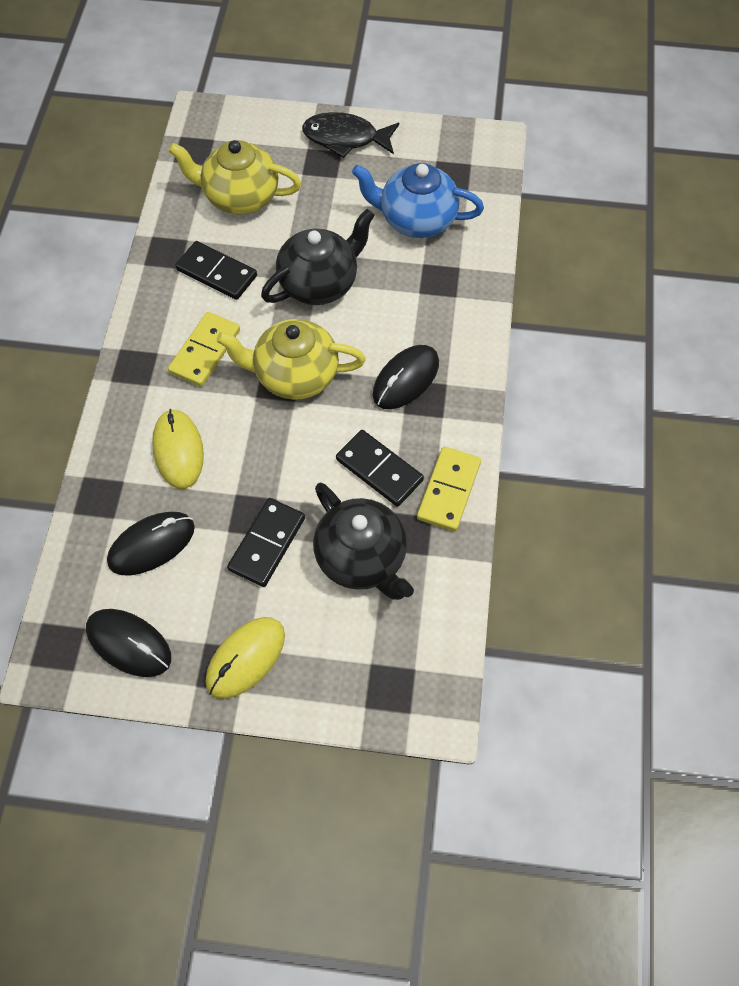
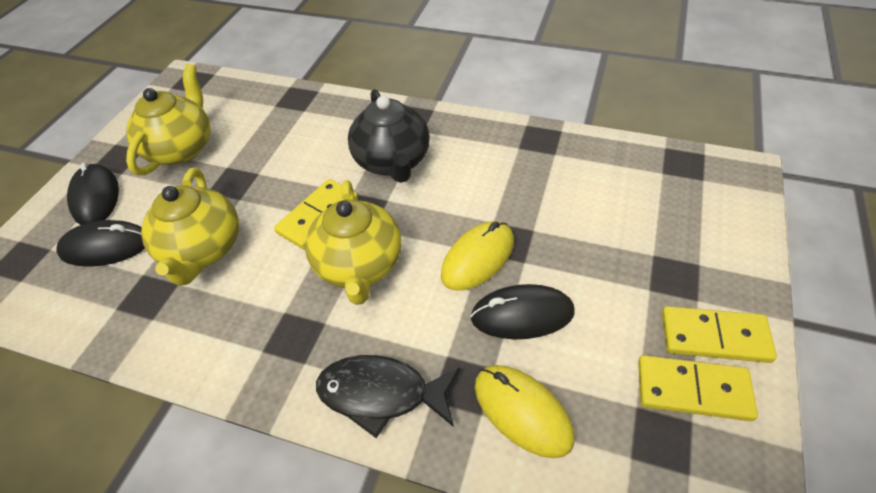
black domino: 3 -> 0
black teapot: 2 -> 1
blue teapot: 1 -> 0
yellow domino: 2 -> 3
yellow teapot: 2 -> 3

